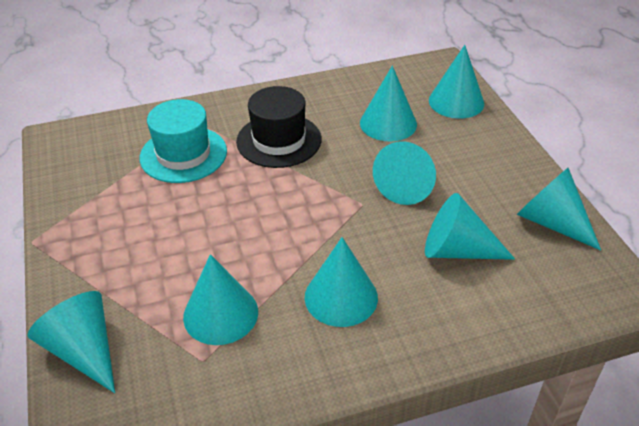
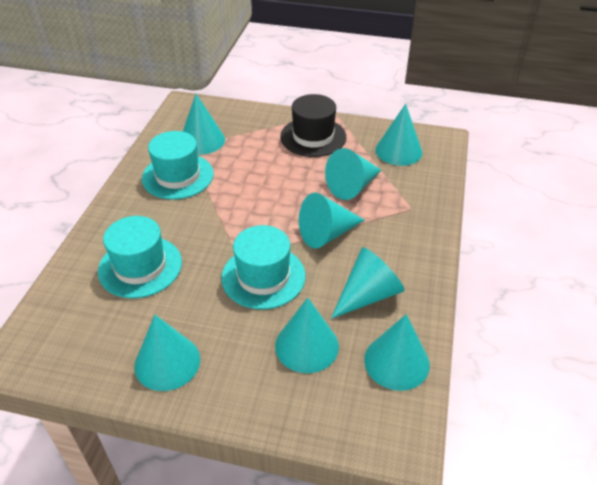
turquoise hat: 1 -> 3

